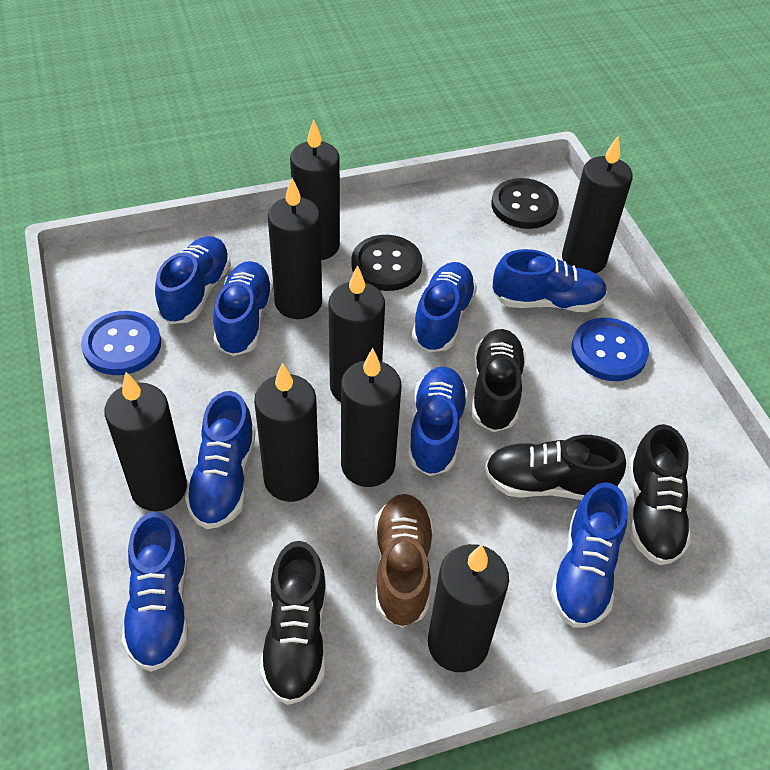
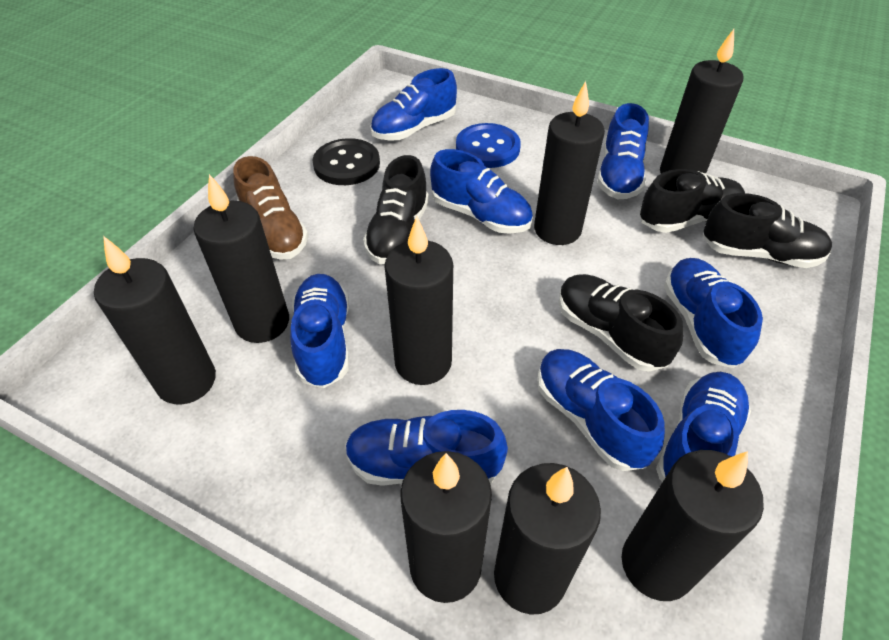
black button: 2 -> 1
blue button: 2 -> 1

